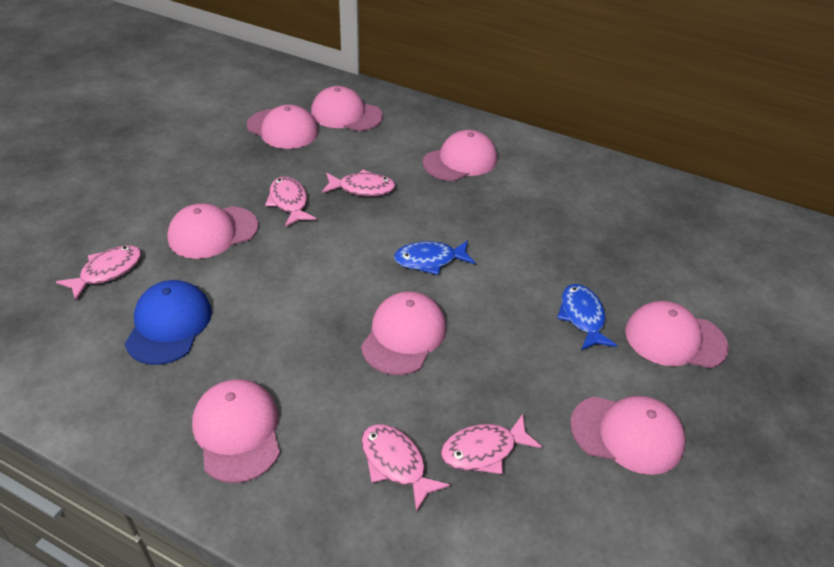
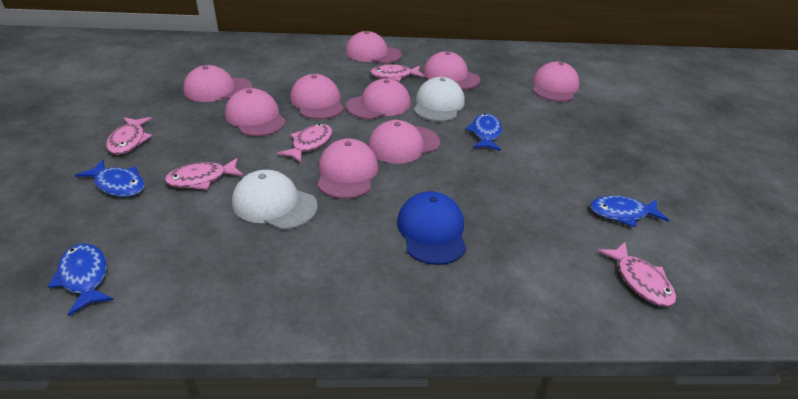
blue fish: 2 -> 4
pink cap: 8 -> 9
white cap: 0 -> 2

